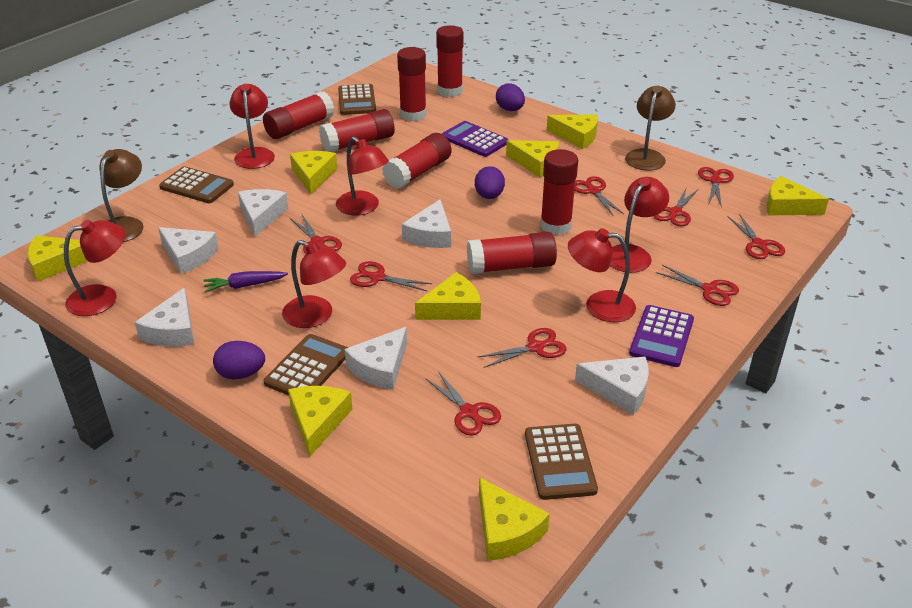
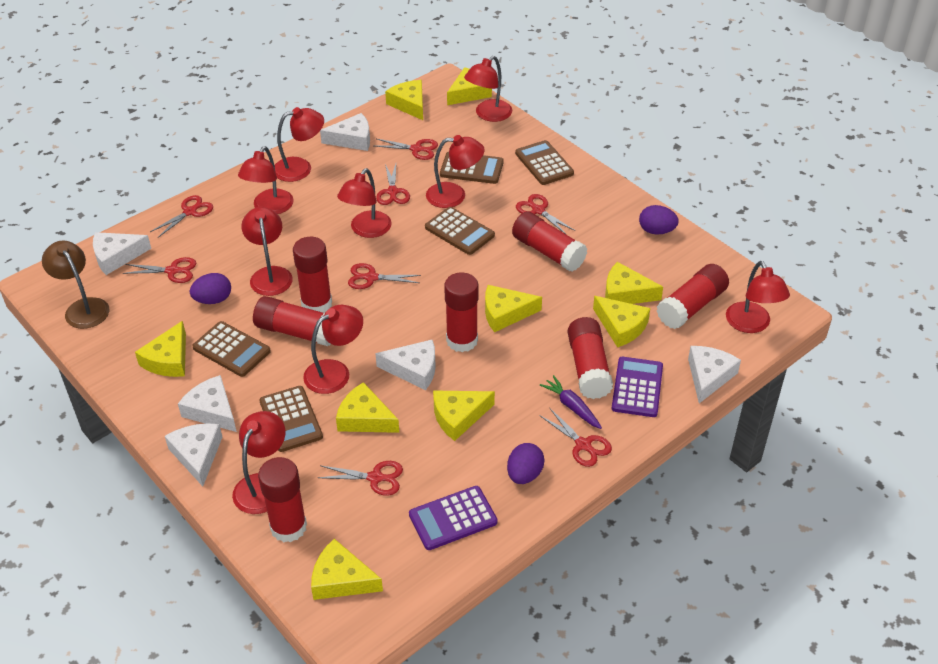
brown calculator: 4 -> 5
brown lamp: 2 -> 1
red lamp: 6 -> 9
red scissors: 9 -> 8
yellow cheese: 8 -> 9

